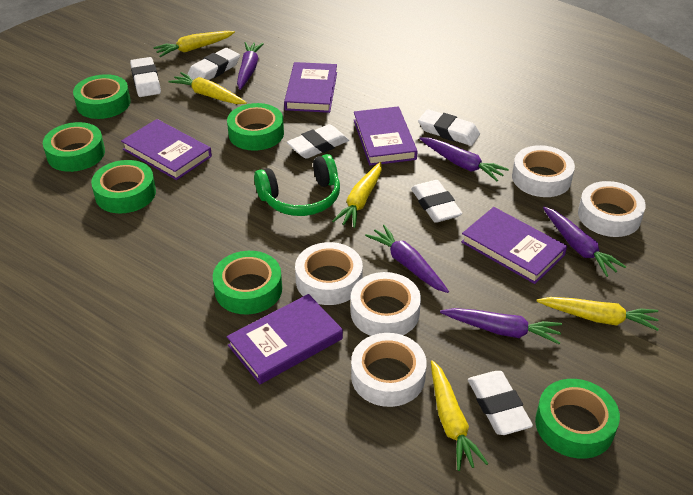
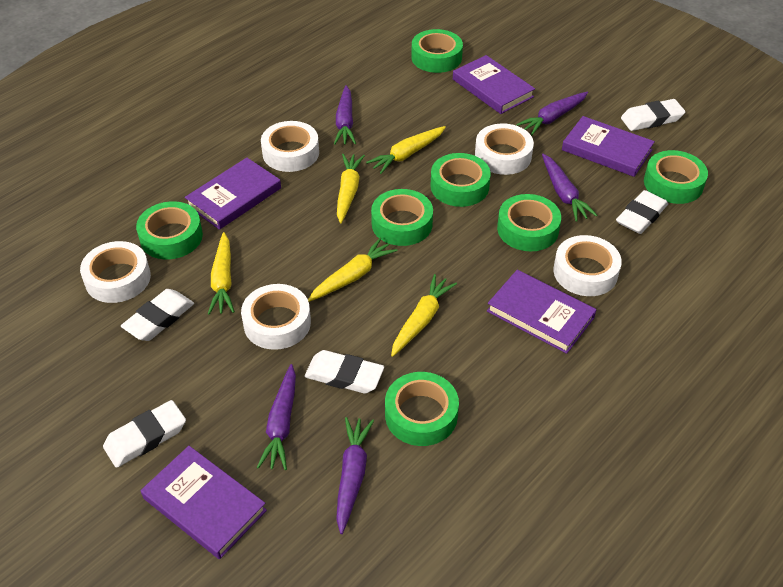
green headphones: 1 -> 0
green tape: 6 -> 7
white eraser: 6 -> 5

